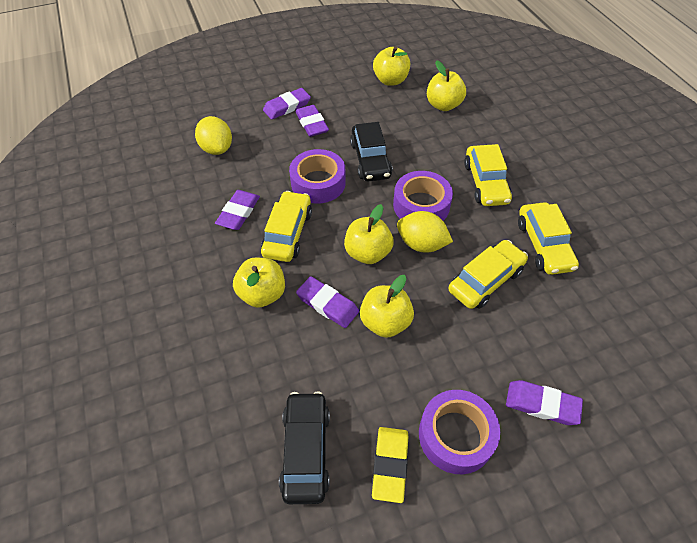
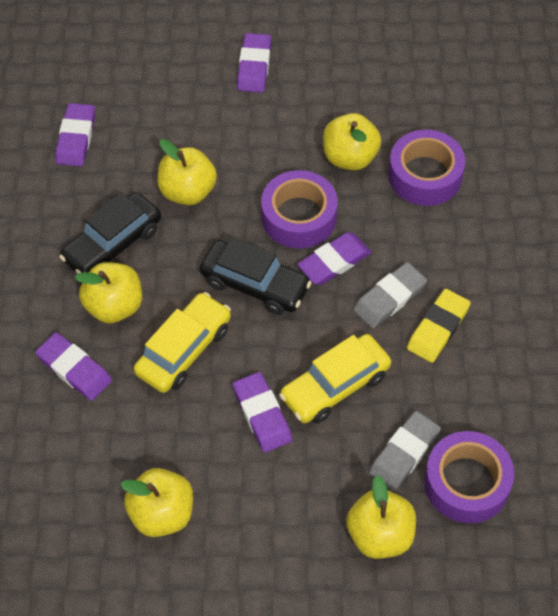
grey eraser: 0 -> 2
yellow car: 4 -> 2
yellow lemon: 2 -> 0

